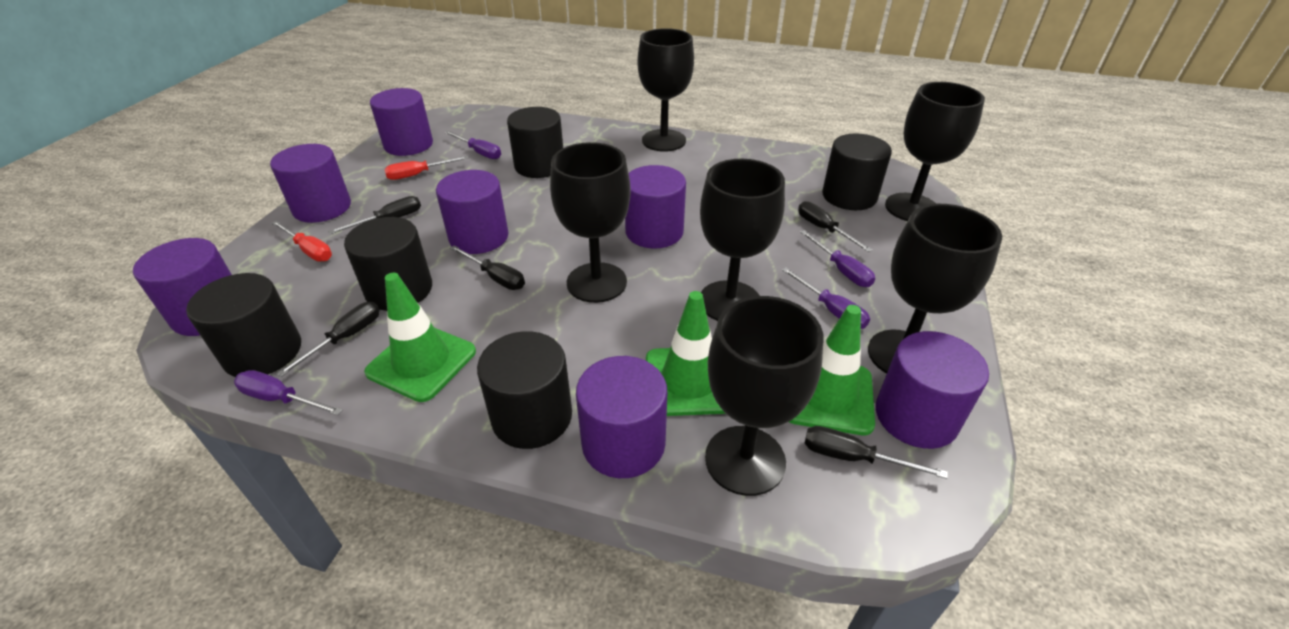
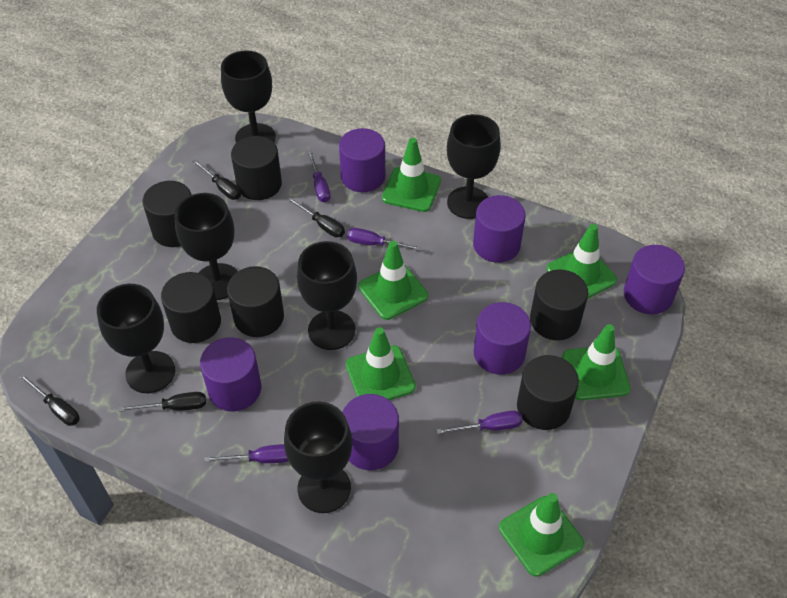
black cylinder: 5 -> 6
black screwdriver: 5 -> 4
green traffic cone: 3 -> 6
purple cylinder: 7 -> 6
red screwdriver: 2 -> 0

